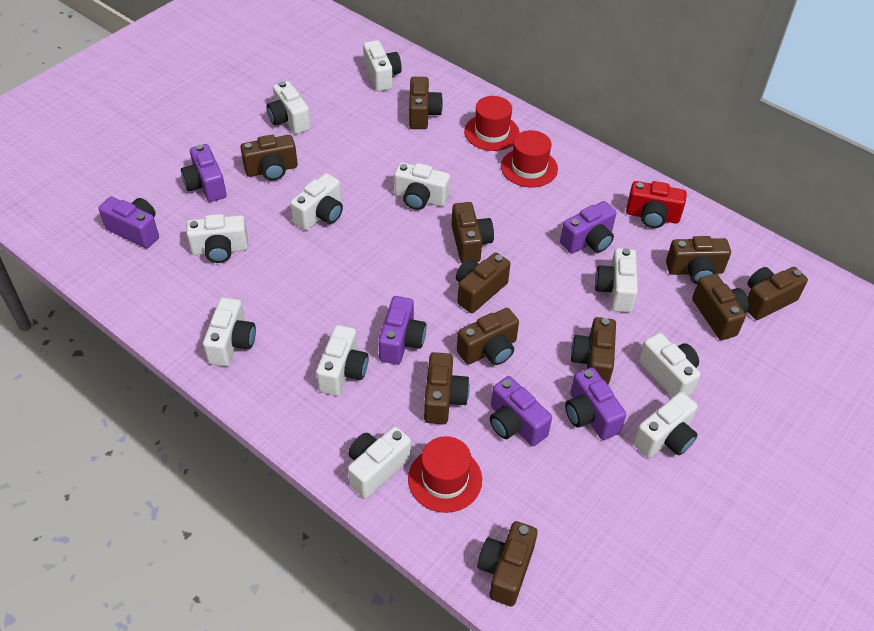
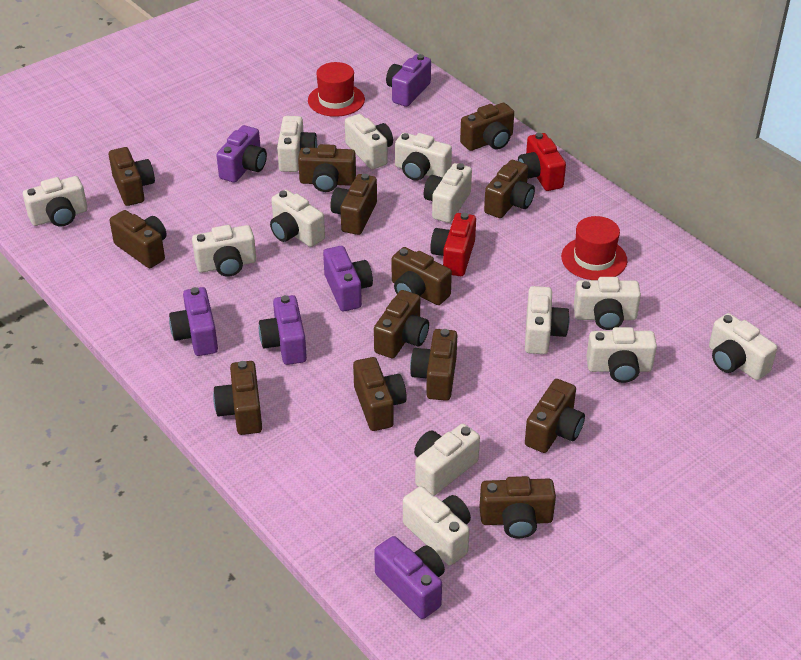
brown camera: 11 -> 13
red camera: 1 -> 2
red hat: 3 -> 2
white camera: 11 -> 13

